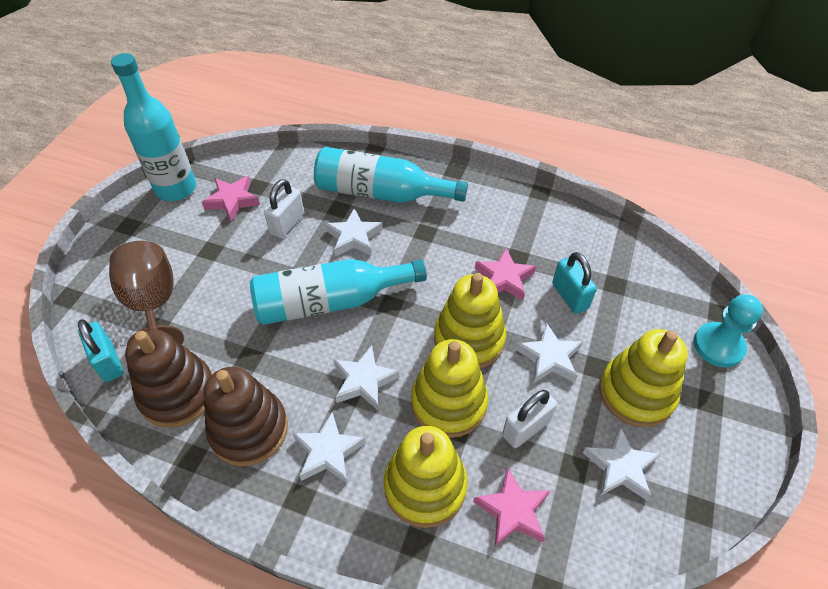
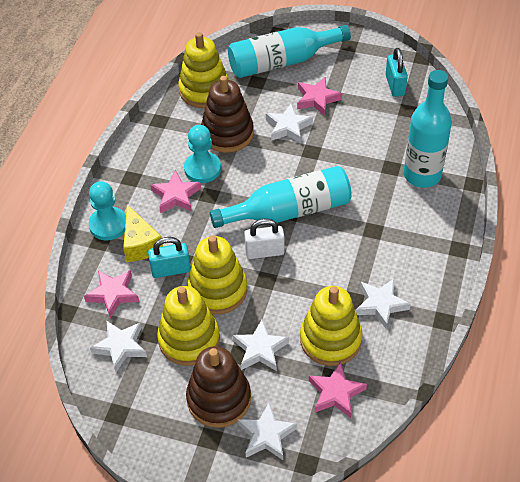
brown goblet: 1 -> 0
pink star: 3 -> 4
turquoise pawn: 1 -> 2
white padlock: 2 -> 1
yellow cheese: 0 -> 1

